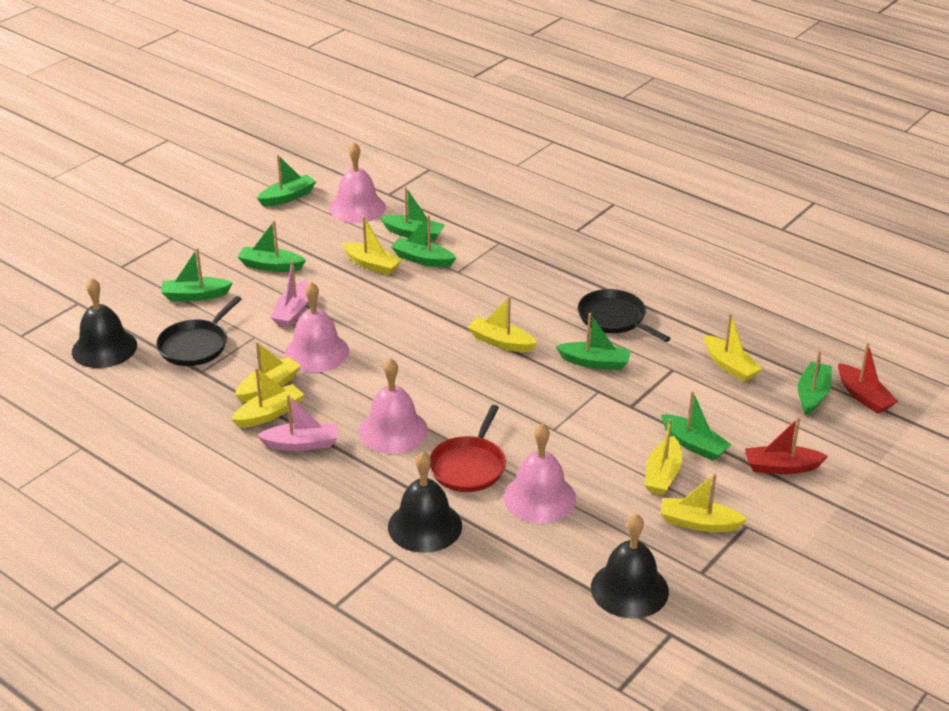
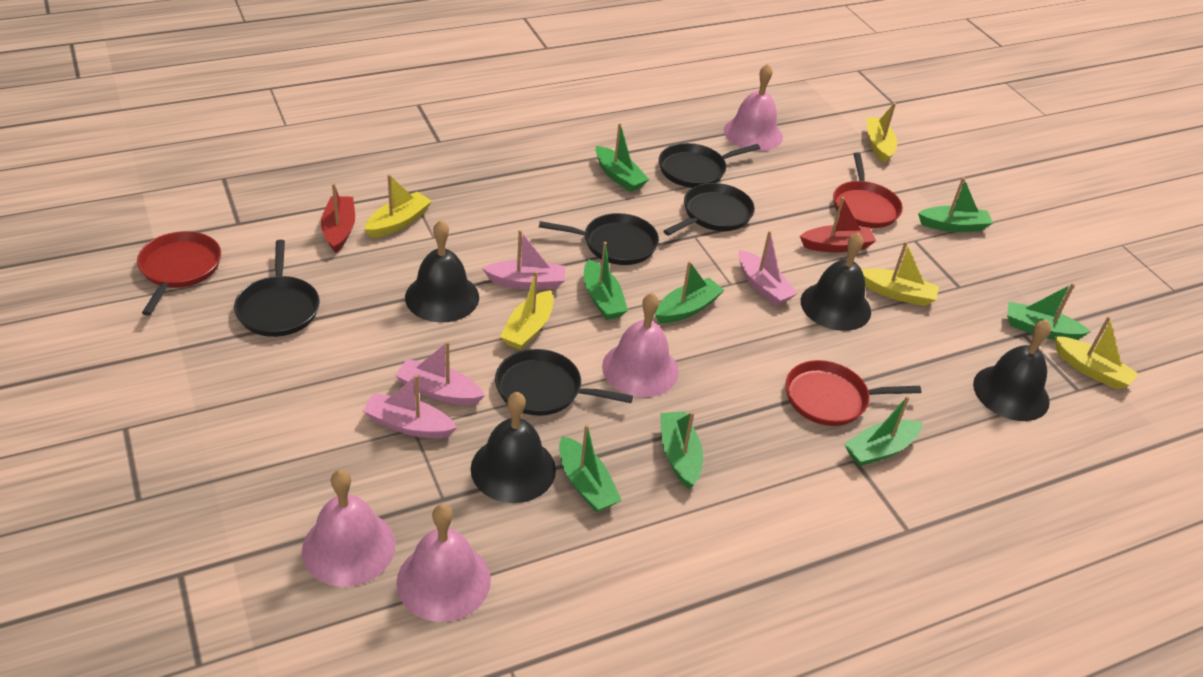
black bell: 3 -> 4
black pan: 2 -> 5
pink boat: 2 -> 4
red pan: 1 -> 3
yellow boat: 7 -> 5

